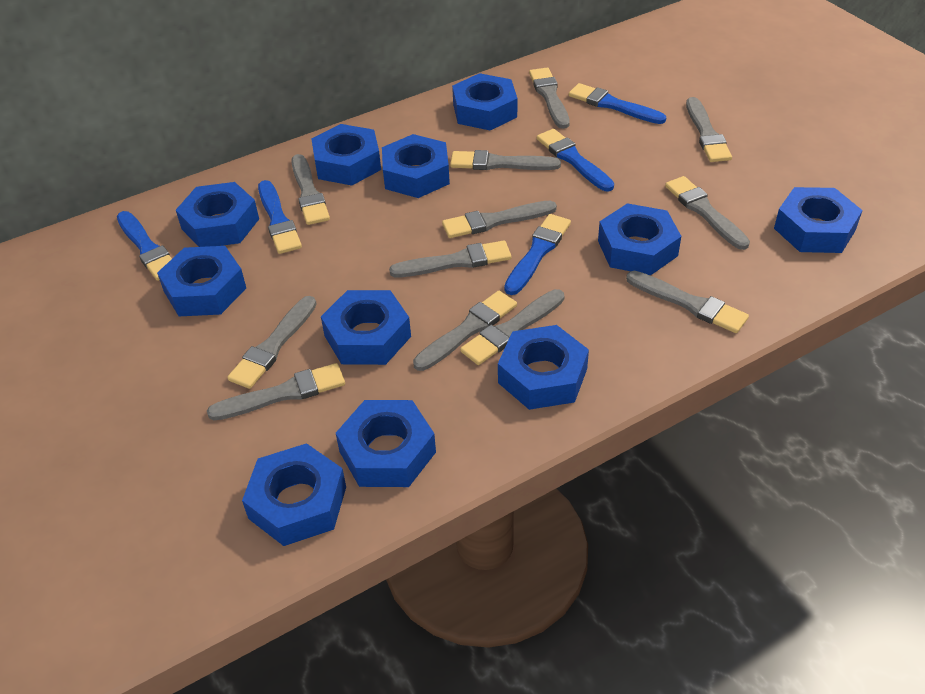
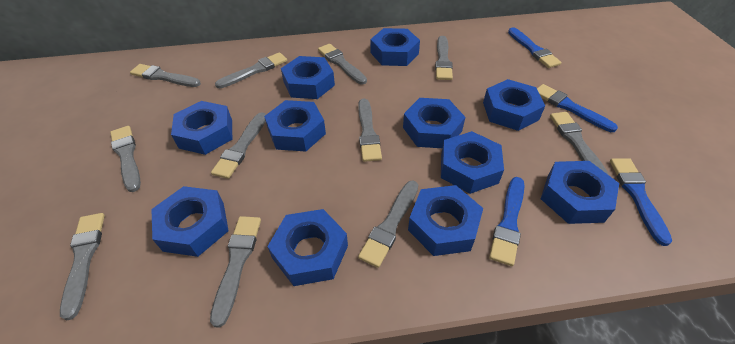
blue brush: 5 -> 4
grey brush: 12 -> 11

